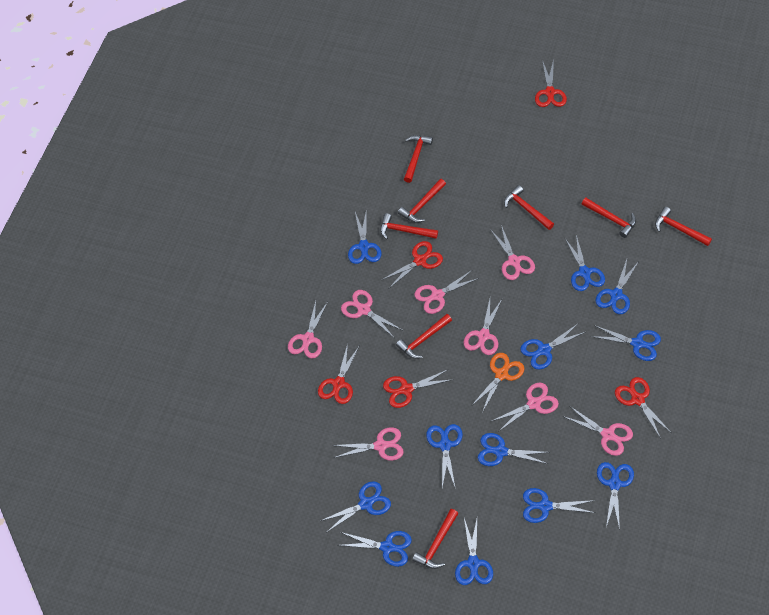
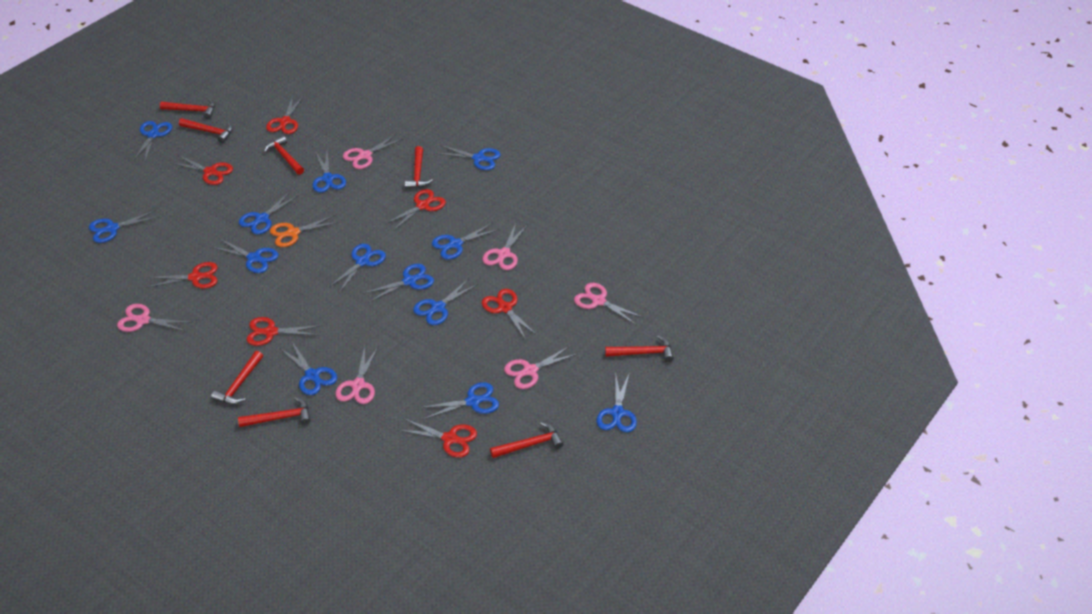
blue scissors: 12 -> 13
pink scissors: 8 -> 6
red scissors: 5 -> 7

